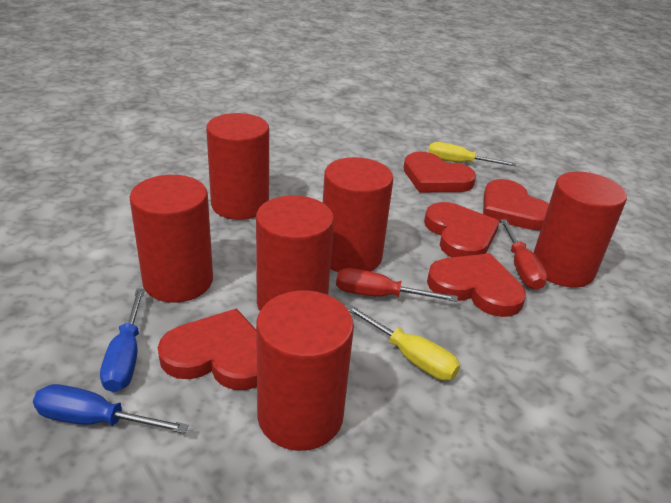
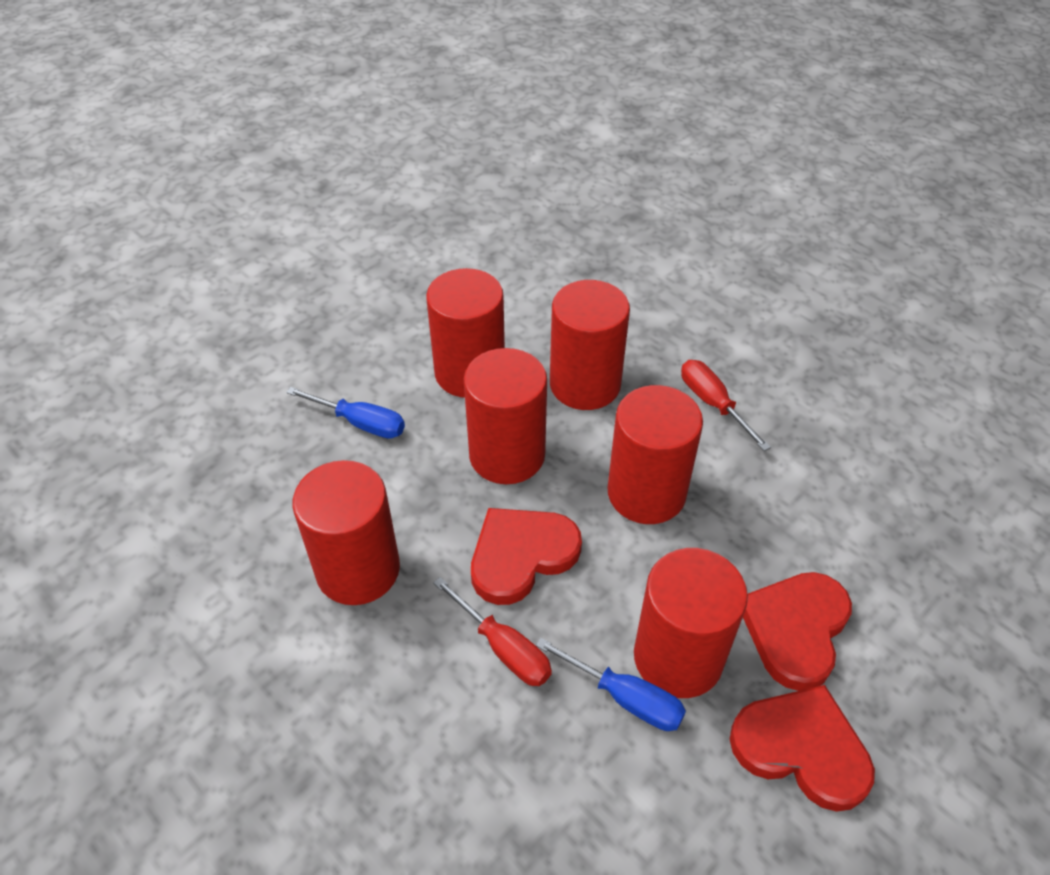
red heart: 5 -> 3
yellow screwdriver: 2 -> 0

